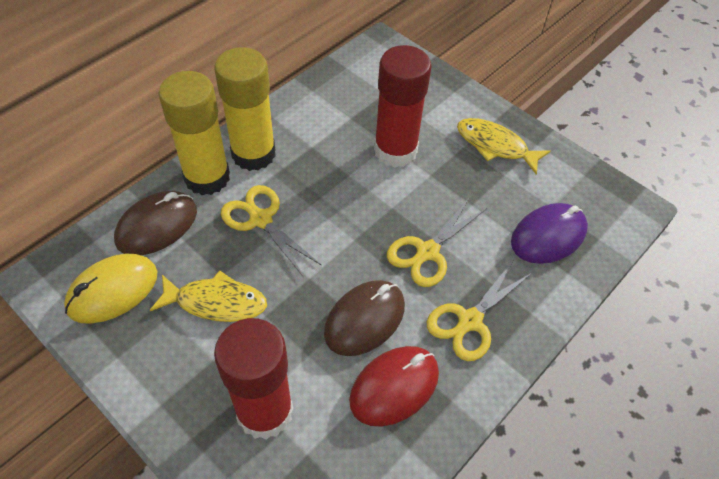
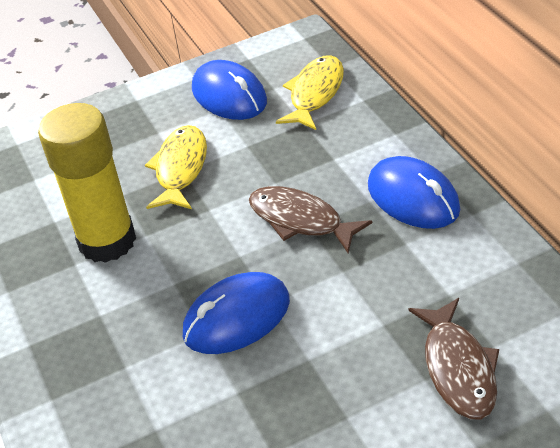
blue mouse: 0 -> 3
brown fish: 0 -> 2
brown mouse: 2 -> 0
purple mouse: 1 -> 0
red glue stick: 2 -> 0
red mouse: 1 -> 0
yellow glue stick: 2 -> 1
yellow mouse: 1 -> 0
yellow scissors: 3 -> 0

